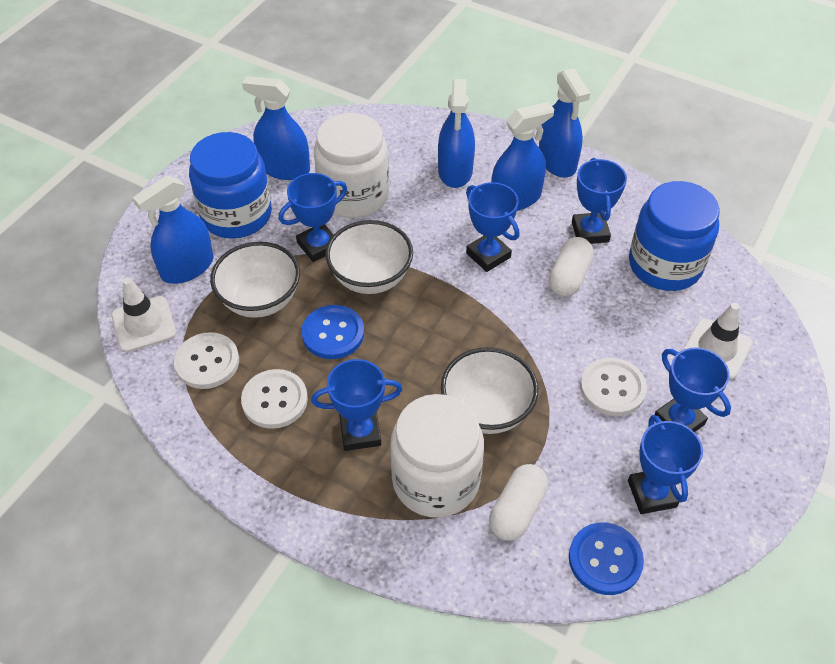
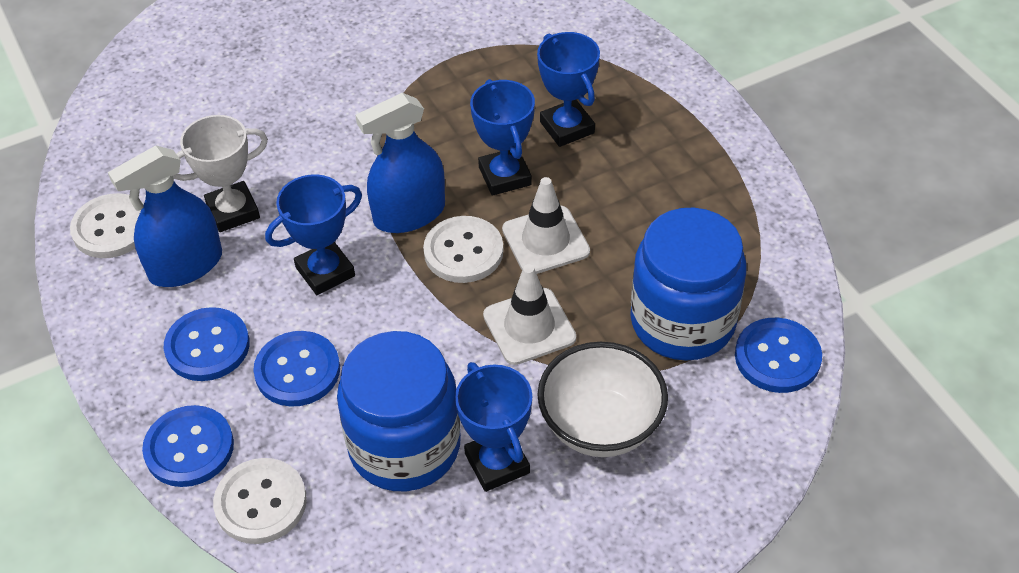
blue button: 2 -> 4
blue spray bottle: 5 -> 2
blue trophy: 6 -> 4
white bowl: 3 -> 1
white capsule: 2 -> 0
white jar: 2 -> 0
white trophy: 0 -> 1

